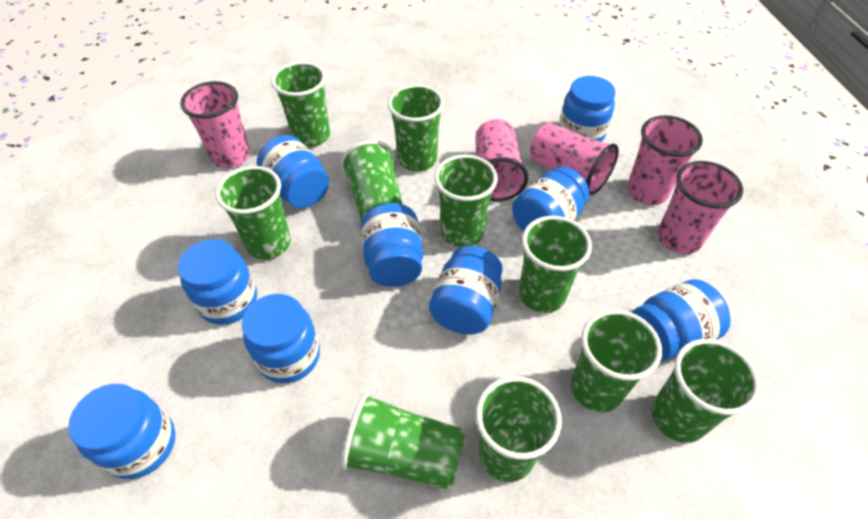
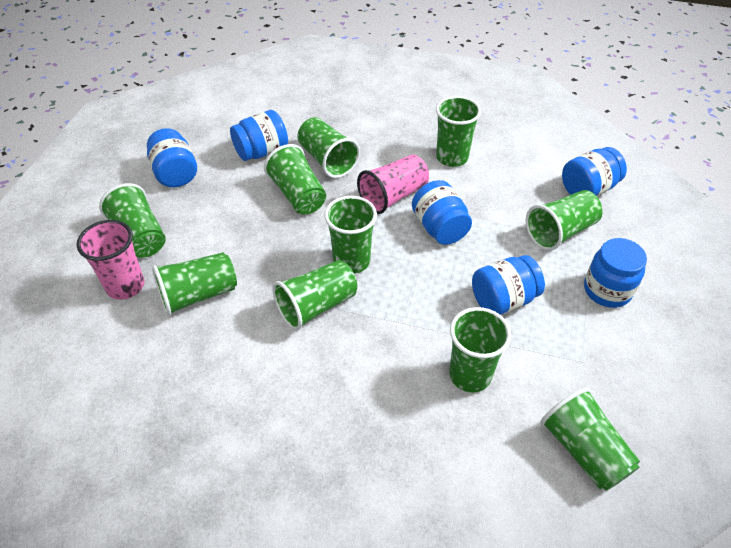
blue jar: 9 -> 6
pink cup: 5 -> 2

